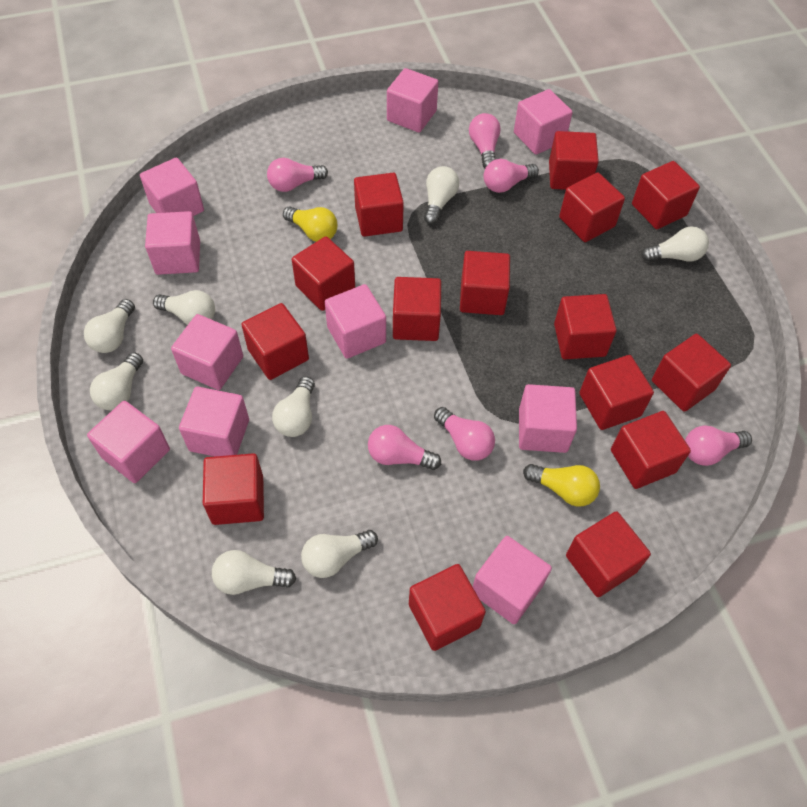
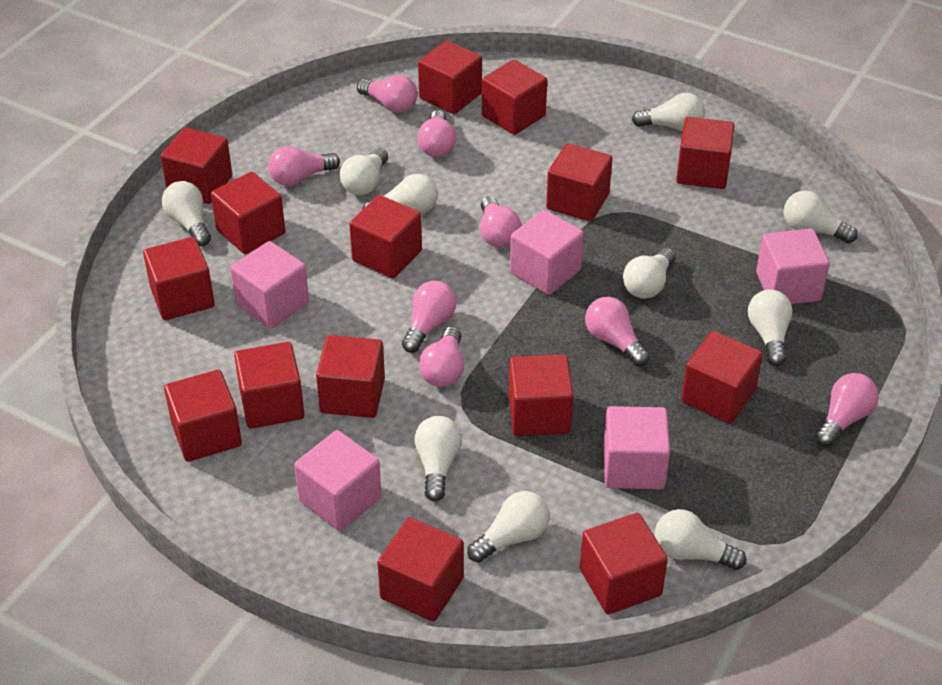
pink cube: 10 -> 5
pink light bulb: 6 -> 8
white light bulb: 8 -> 10
yellow light bulb: 2 -> 0

